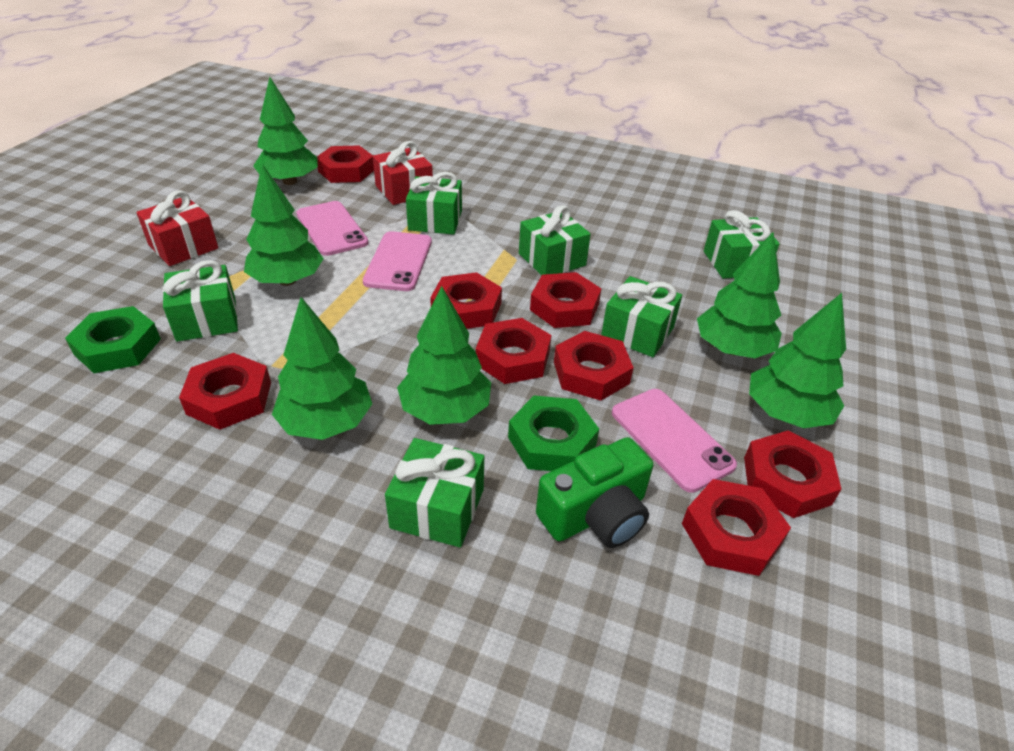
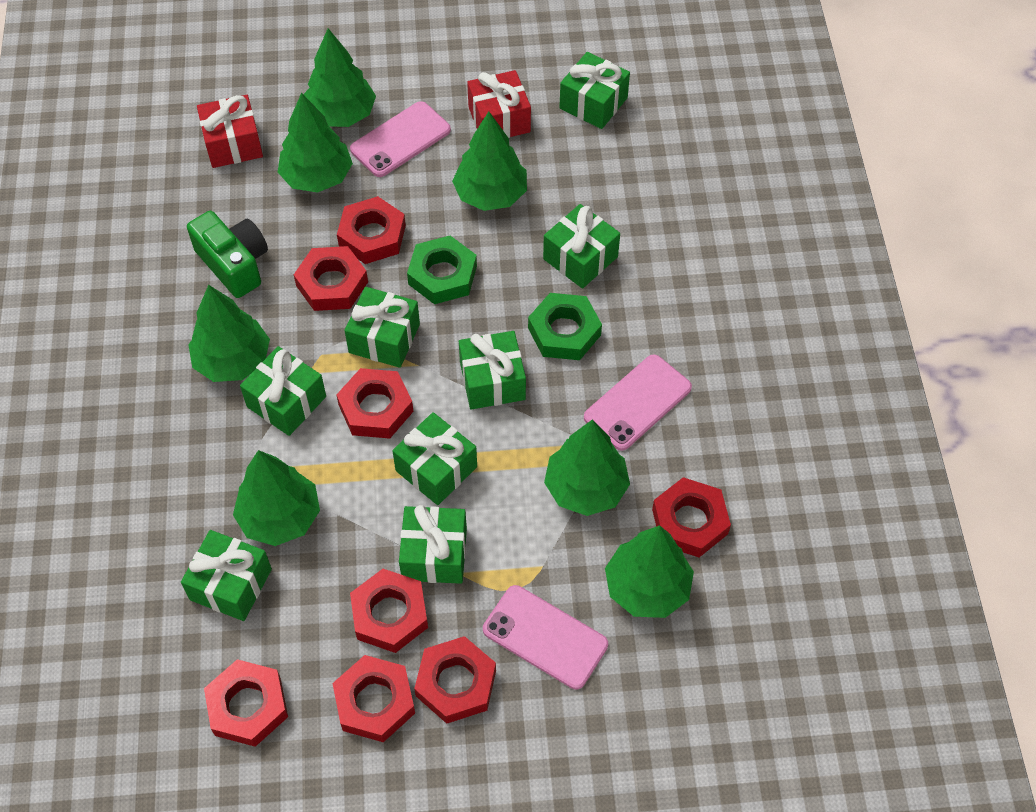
green gift: 6 -> 8
green tree: 6 -> 7

